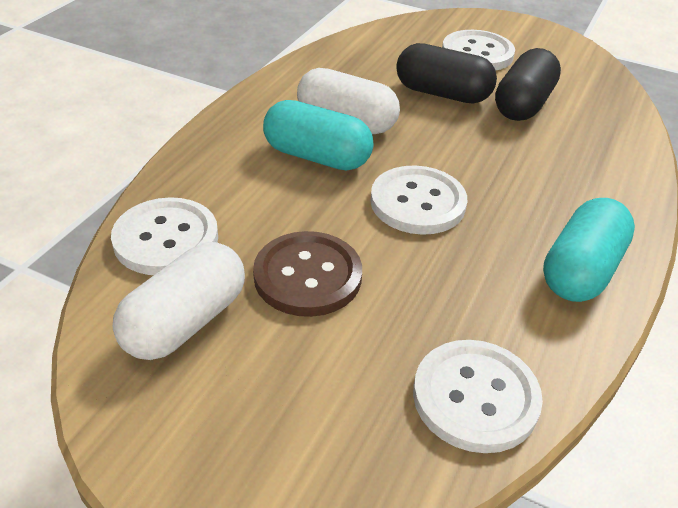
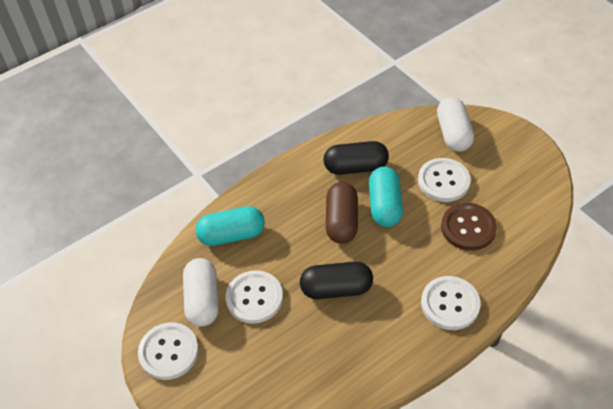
brown capsule: 0 -> 1

